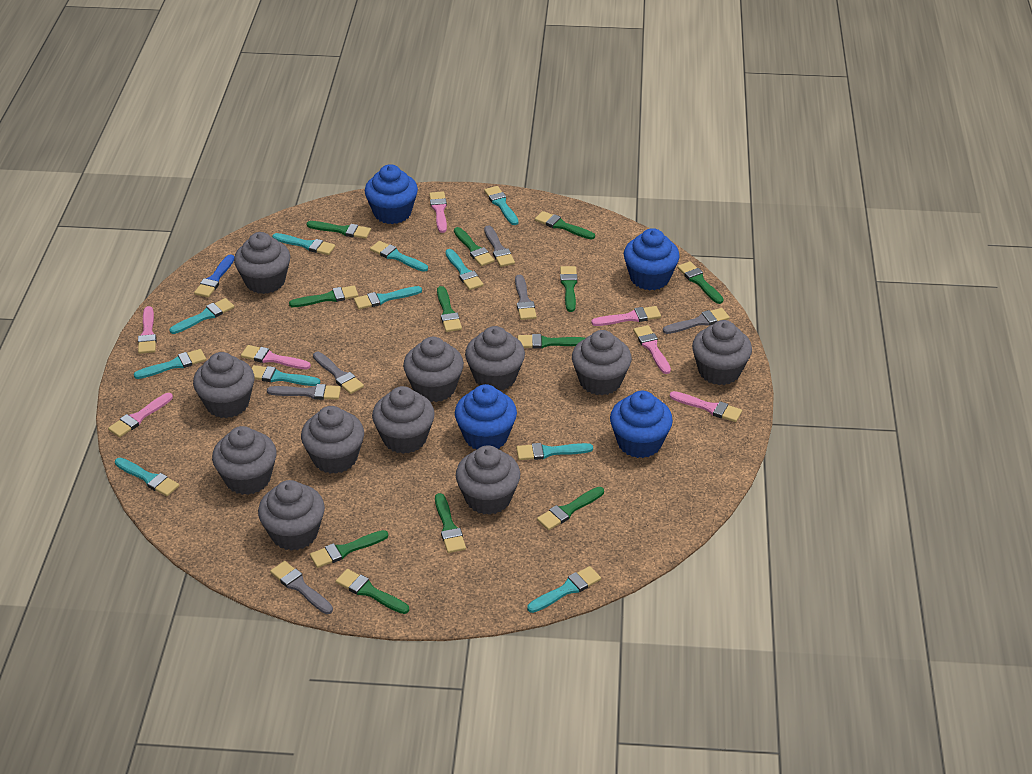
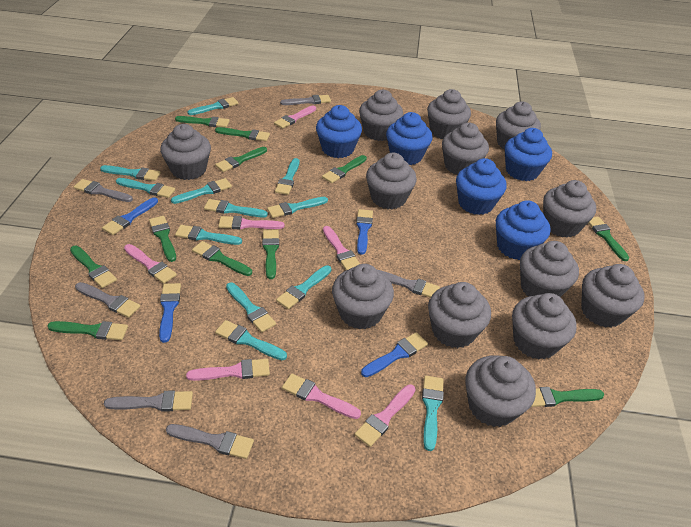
blue brush: 1 -> 4
blue cupcake: 4 -> 5
green brush: 12 -> 11
grey cupcake: 11 -> 13
turquoise brush: 11 -> 12

